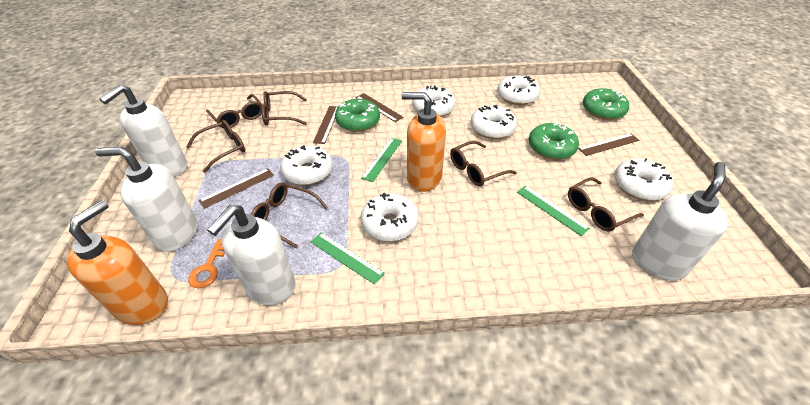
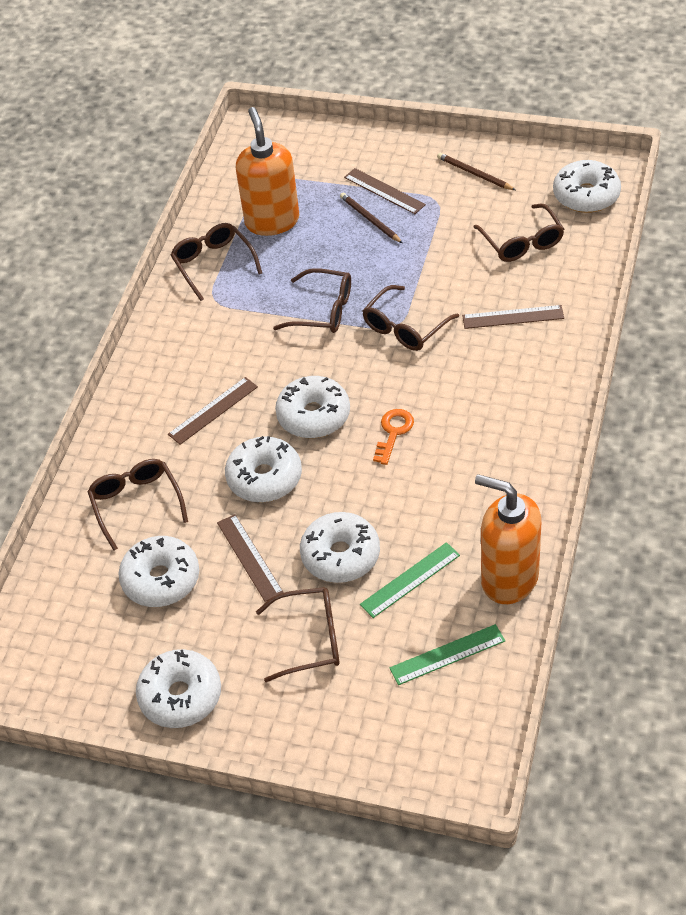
brown pencil: 0 -> 2
green donut: 3 -> 0
green ruler: 3 -> 2
white soap dispenser: 4 -> 0

